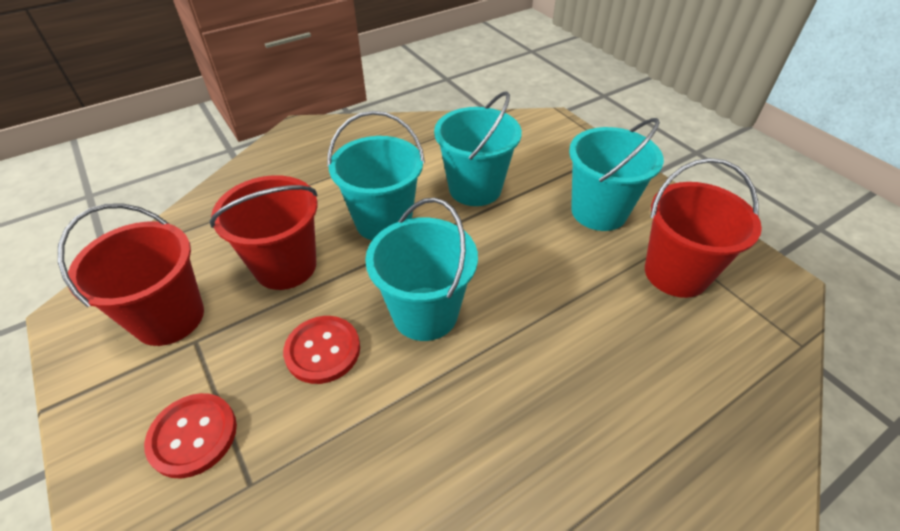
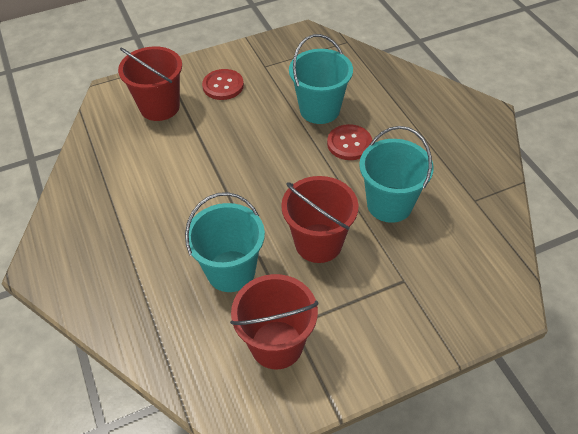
turquoise bucket: 4 -> 3

